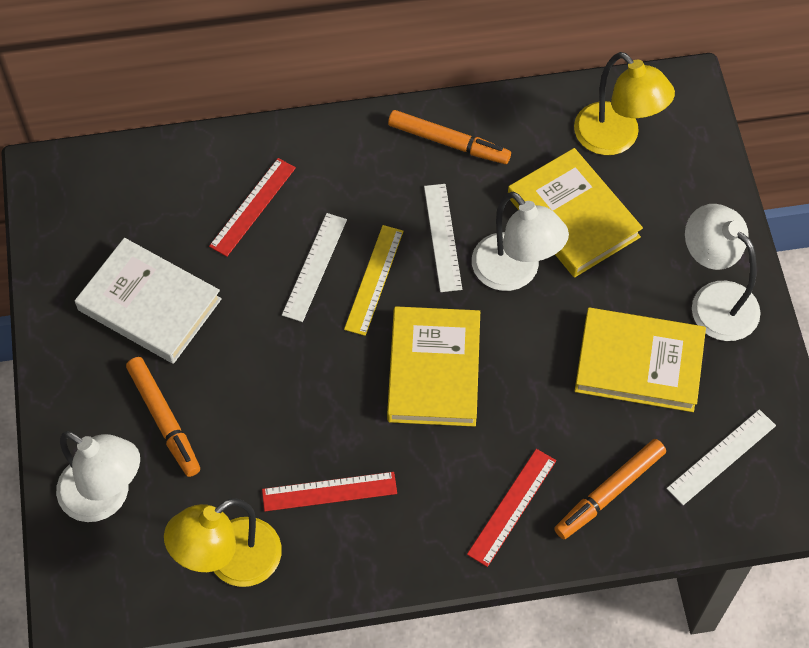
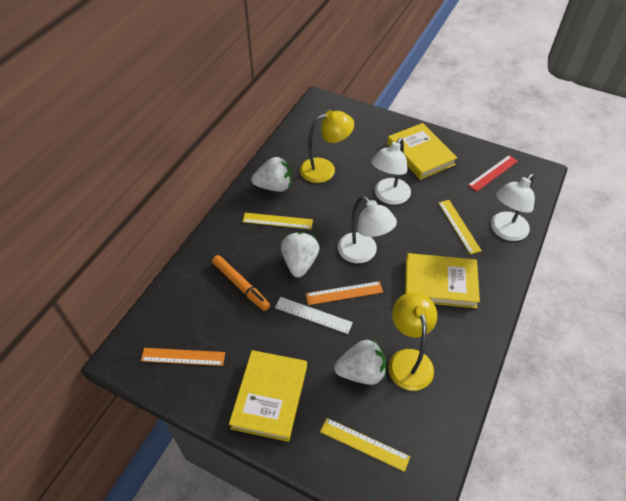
orange marker: 3 -> 1
orange ruler: 0 -> 2
red ruler: 3 -> 1
white book: 1 -> 0
white ruler: 3 -> 1
white strawberry: 0 -> 3
yellow ruler: 1 -> 3

